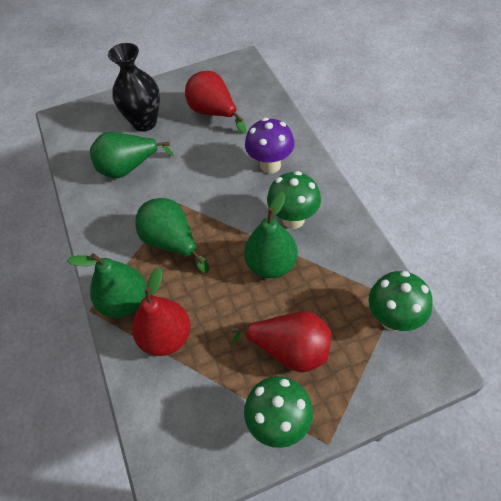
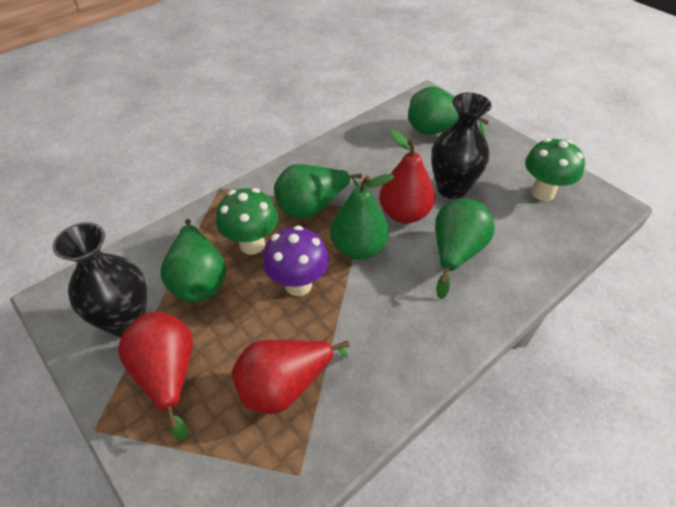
black vase: 1 -> 2
green mushroom: 3 -> 2
green pear: 4 -> 5

